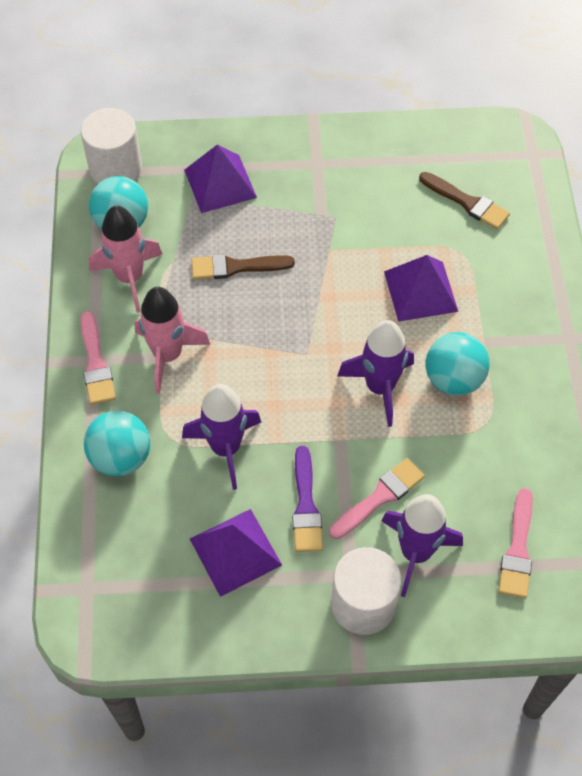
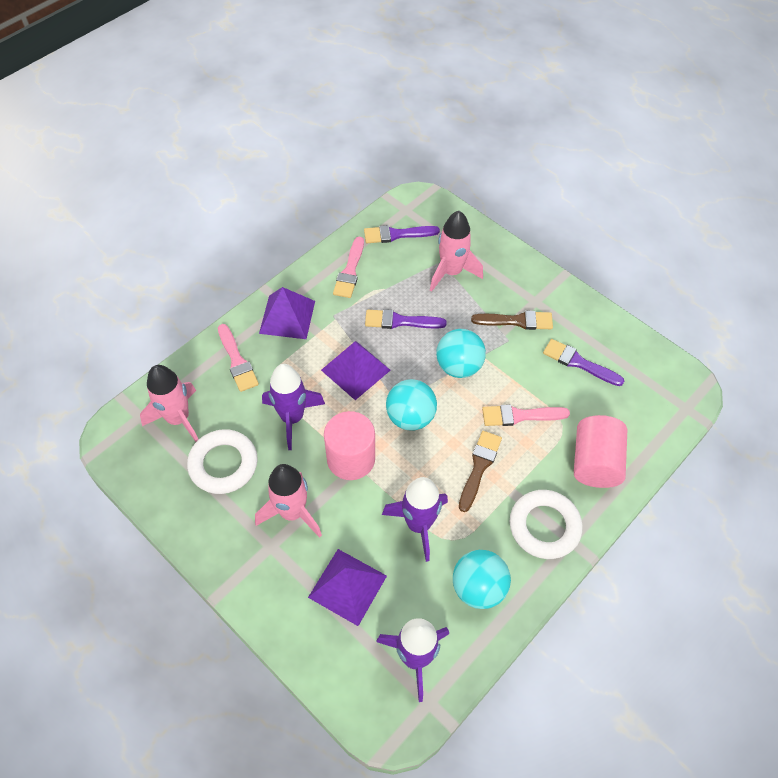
pink cylinder: 0 -> 2
pink rocket: 2 -> 3
purple brush: 1 -> 3
white cylinder: 2 -> 0
white ring: 0 -> 2

